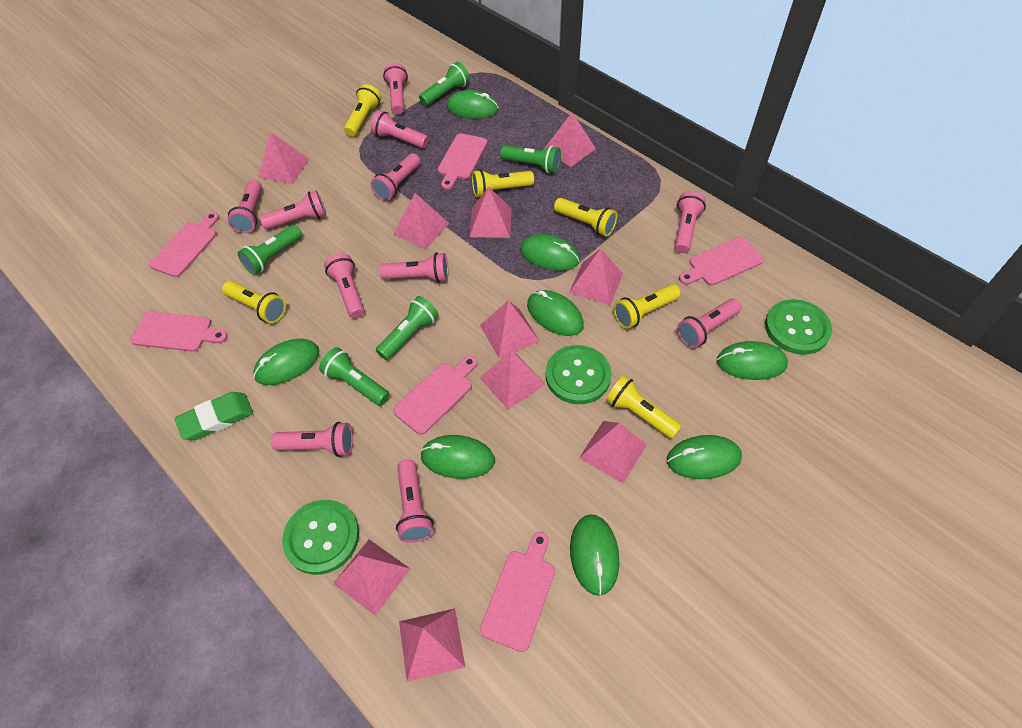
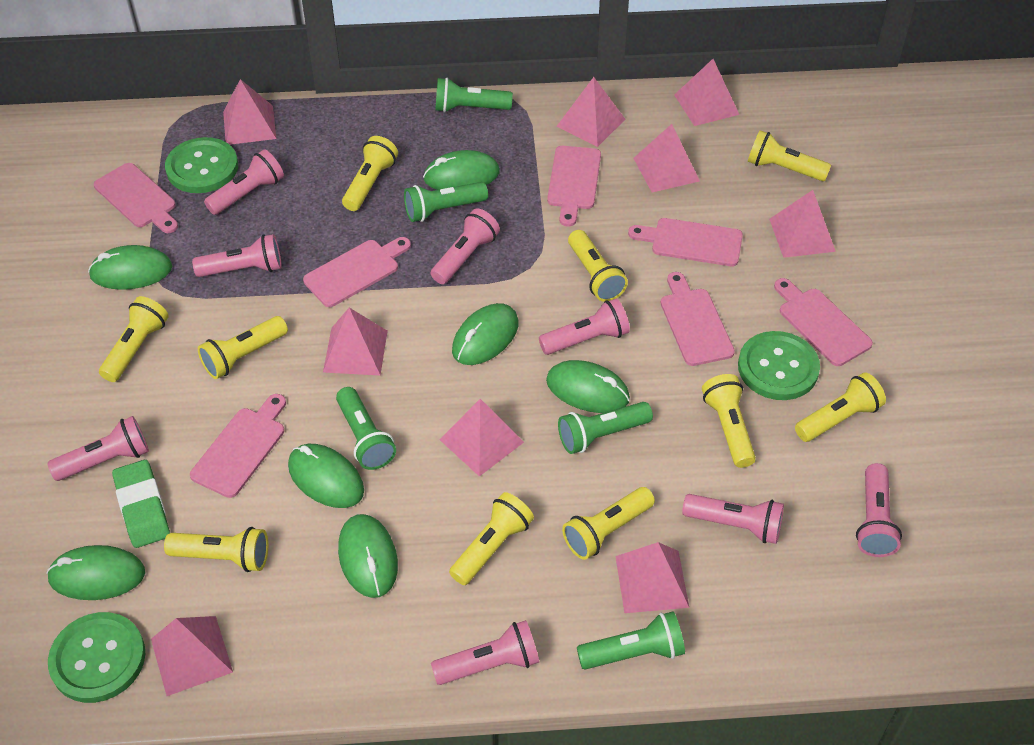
green mouse: 8 -> 7
pink cutting board: 6 -> 7
pink flashlight: 11 -> 8
pink pyramid: 10 -> 9
yellow flashlight: 6 -> 10

